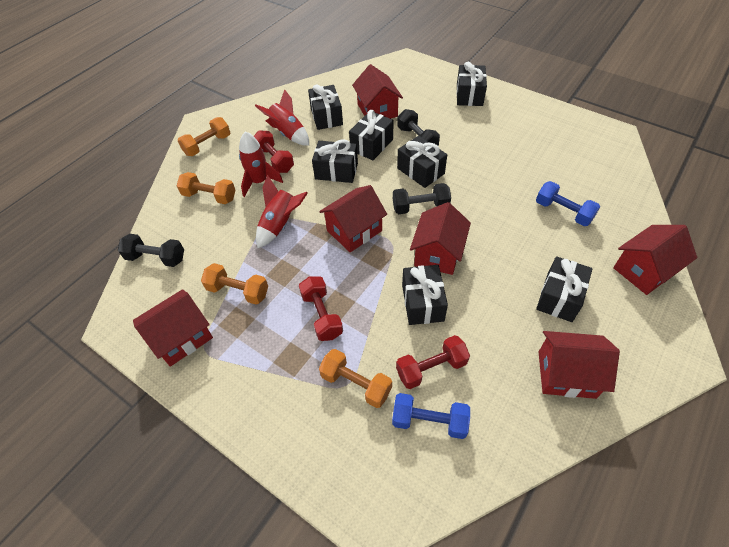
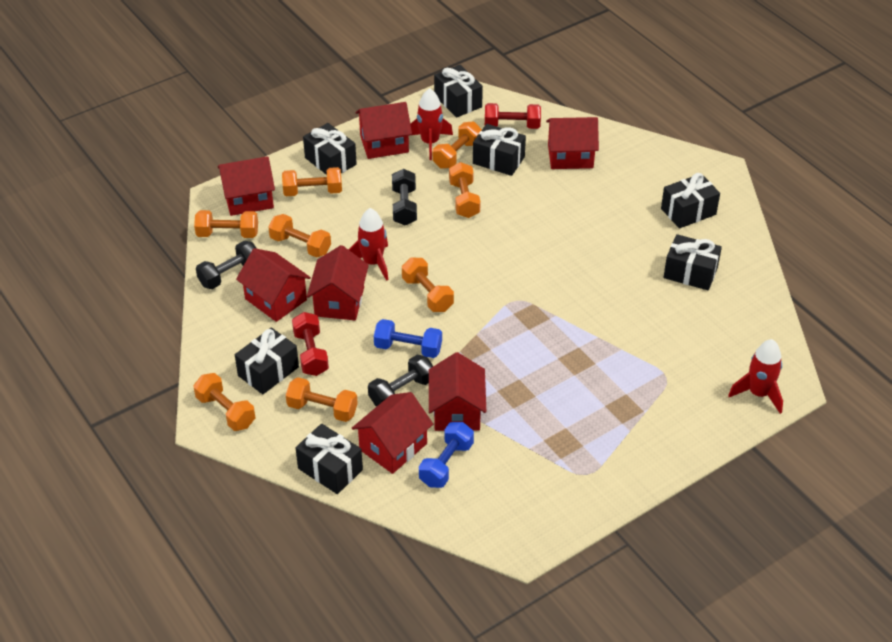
orange dumbbell: 4 -> 8
red dumbbell: 3 -> 2
red house: 6 -> 7

